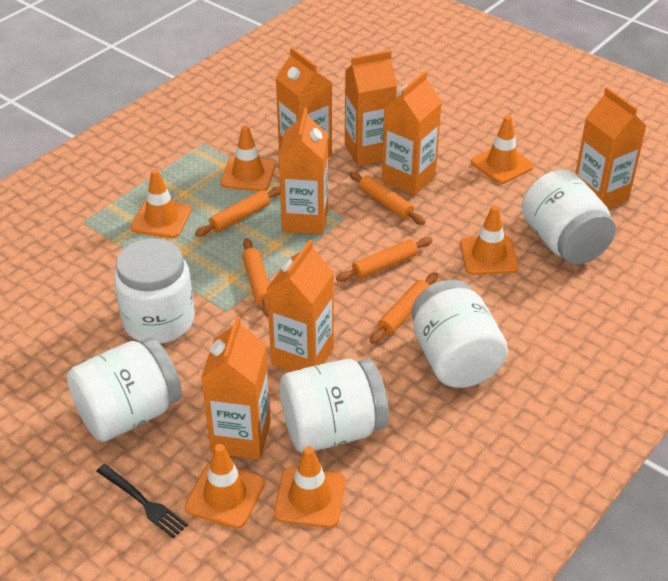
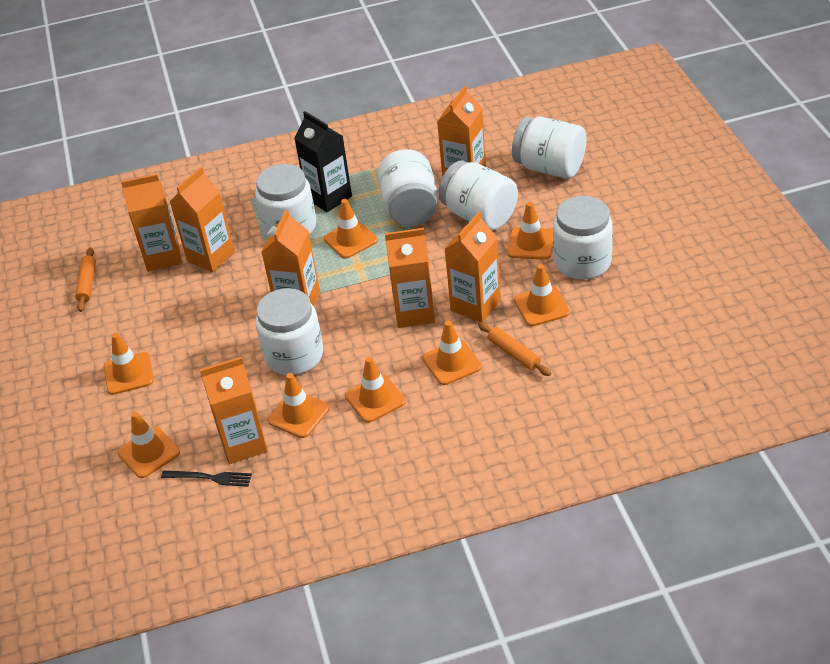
black carton: 0 -> 1
orange rolling pin: 5 -> 2
orange traffic cone: 6 -> 8
white jar: 5 -> 6

